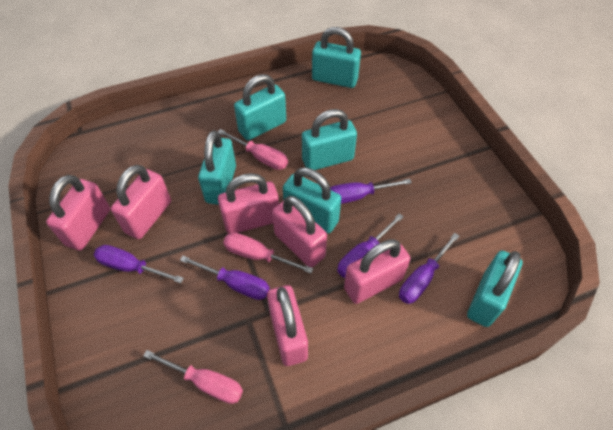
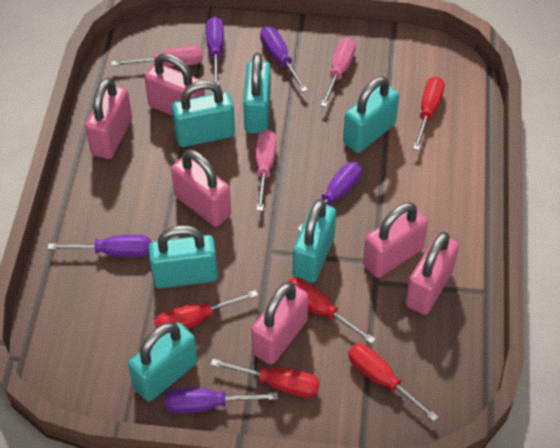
red screwdriver: 0 -> 5

